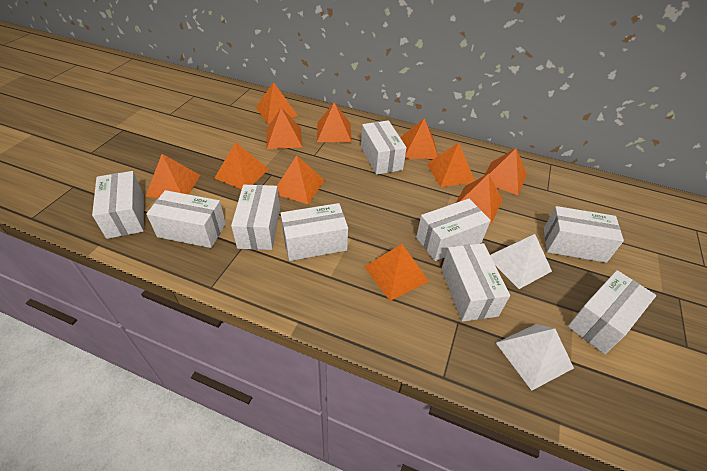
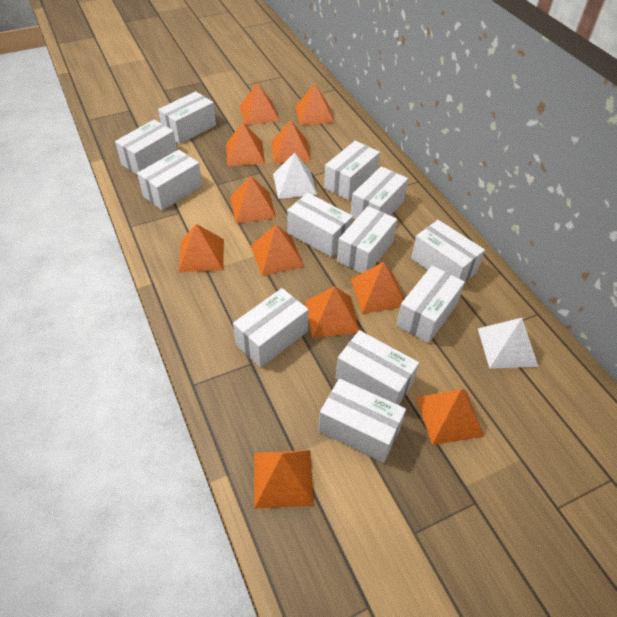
white box: 9 -> 12

